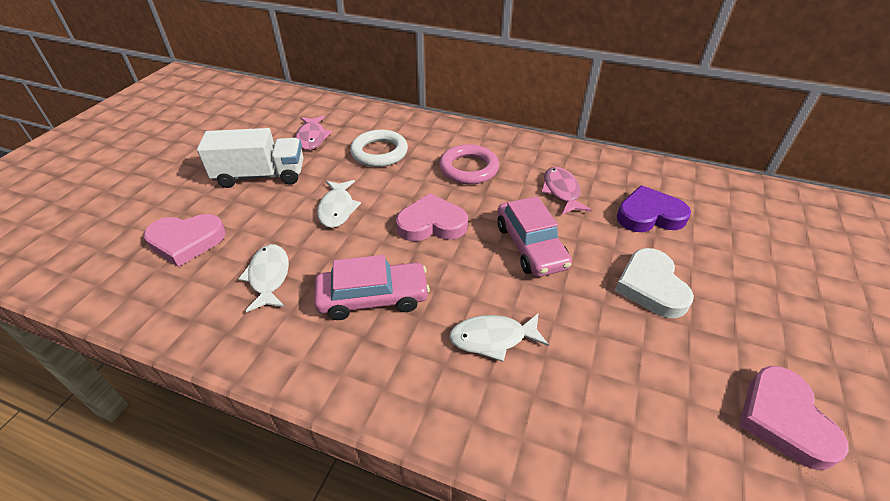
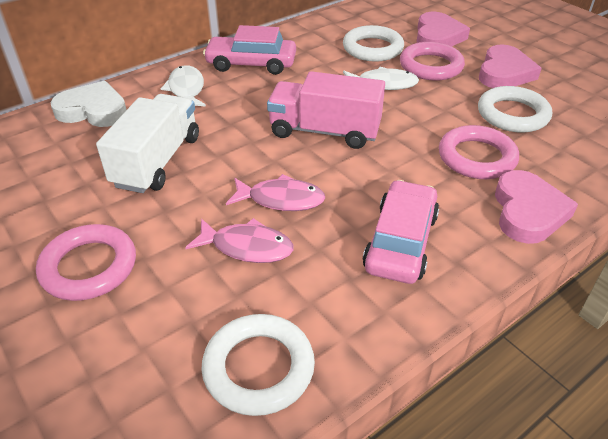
pink ring: 1 -> 3
pink truck: 0 -> 1
purple heart: 1 -> 0
white fish: 3 -> 2
white ring: 1 -> 3

